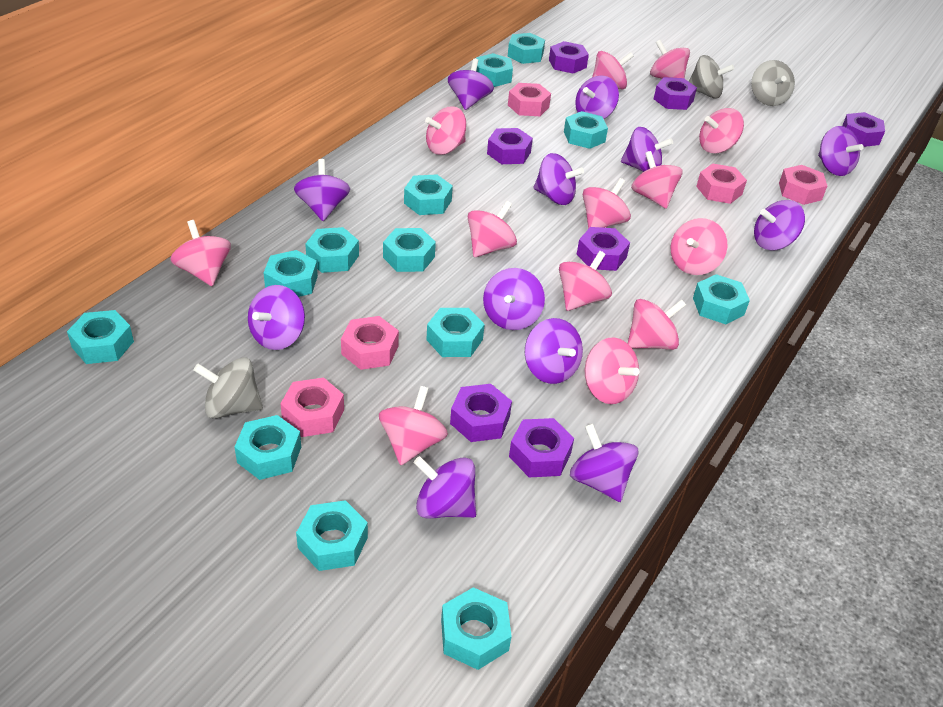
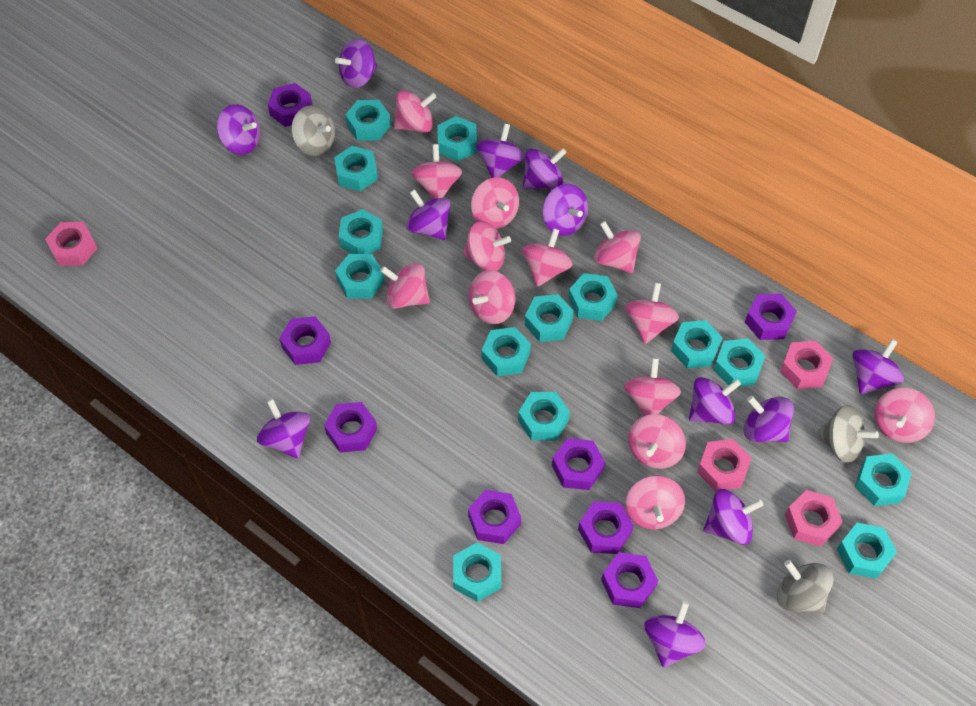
pink nut: 5 -> 4
purple nut: 7 -> 8
turquoise nut: 13 -> 14

